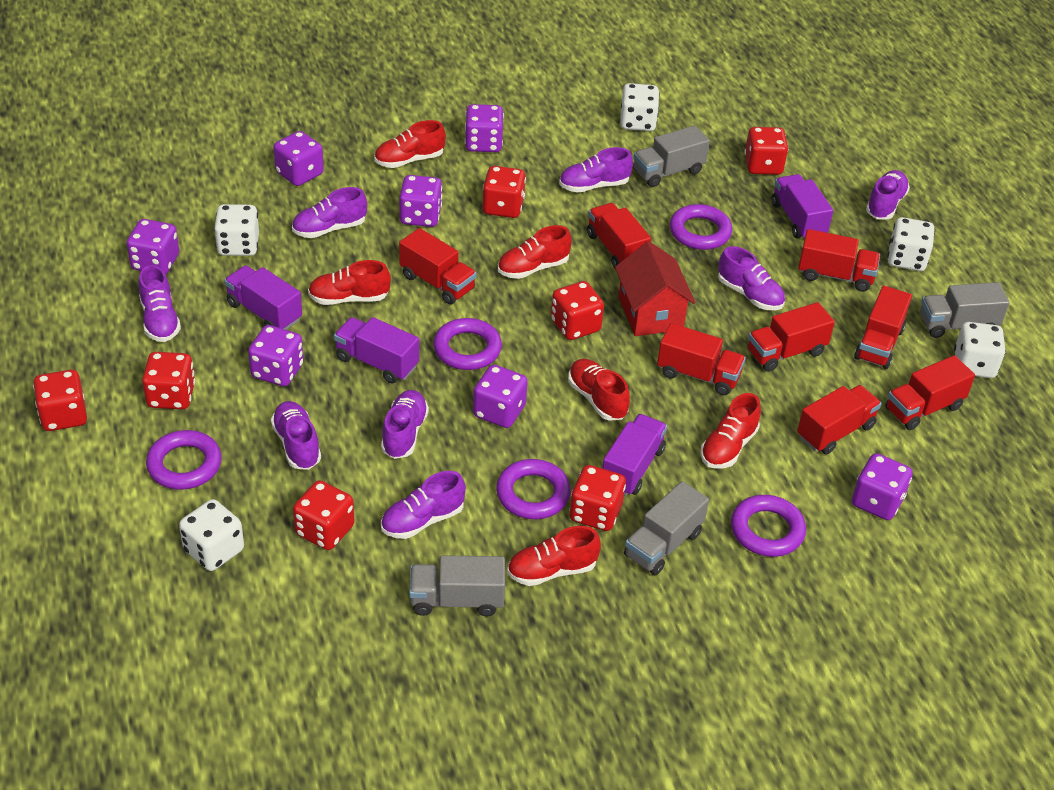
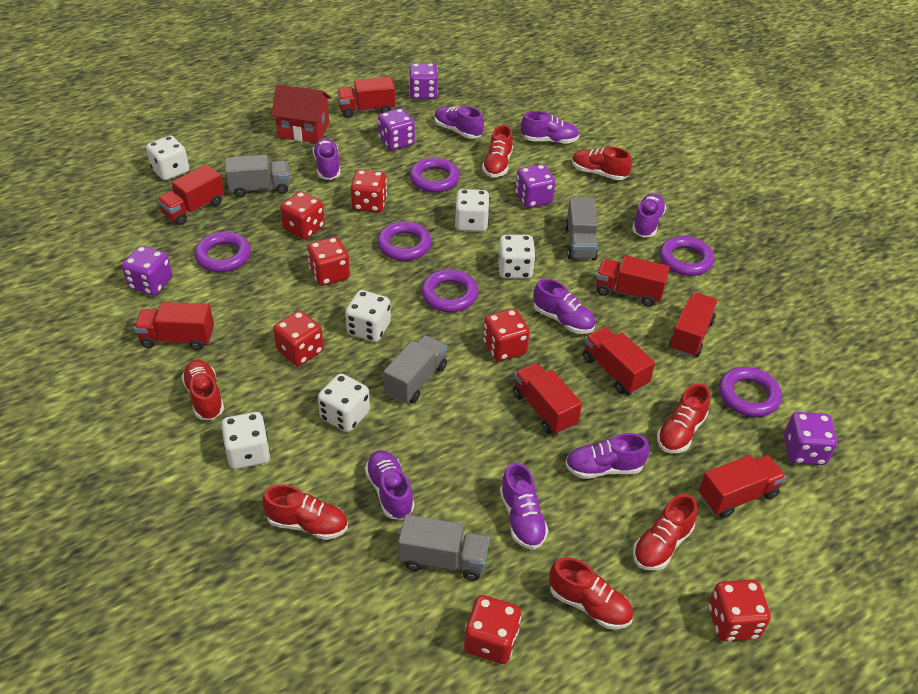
purple dice: 7 -> 5
purple ring: 5 -> 6
purple truck: 4 -> 0
red shoe: 6 -> 7
white dice: 5 -> 6

